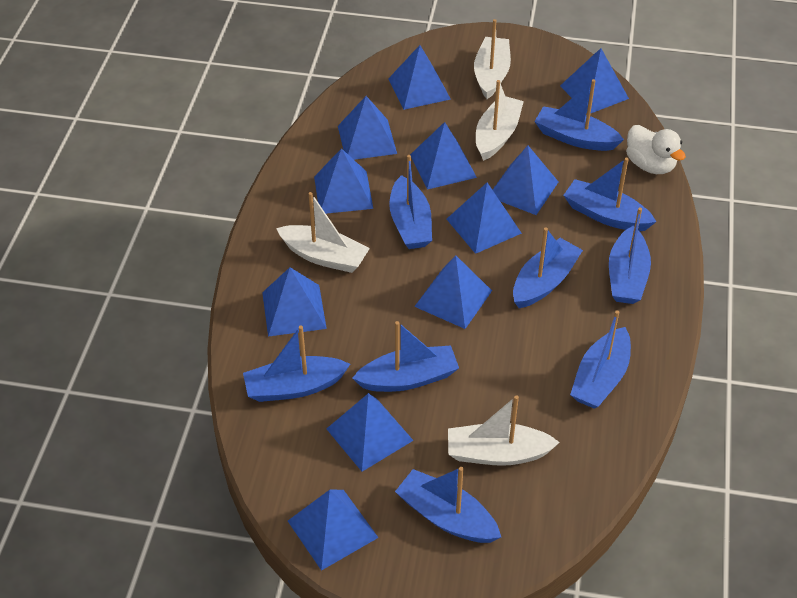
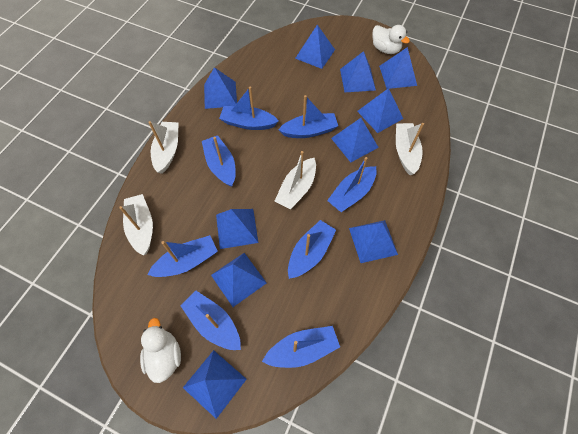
blue boat: 9 -> 8
blue pyramid: 11 -> 10
white duck: 1 -> 2

